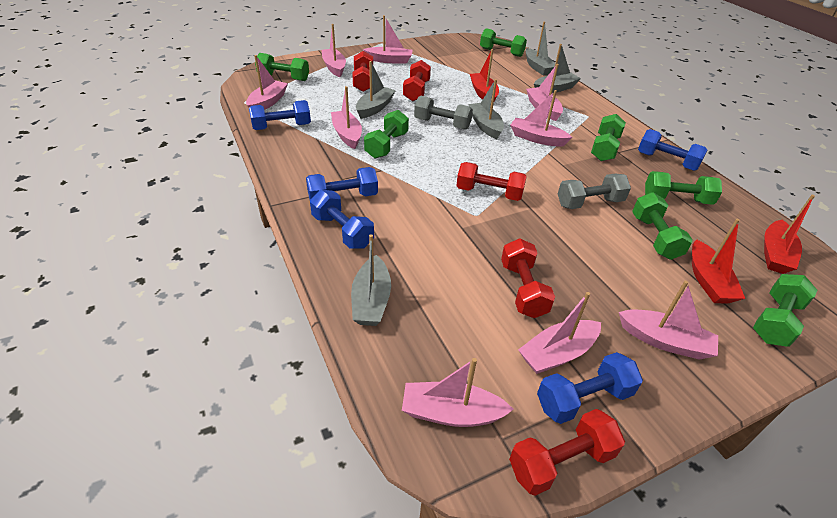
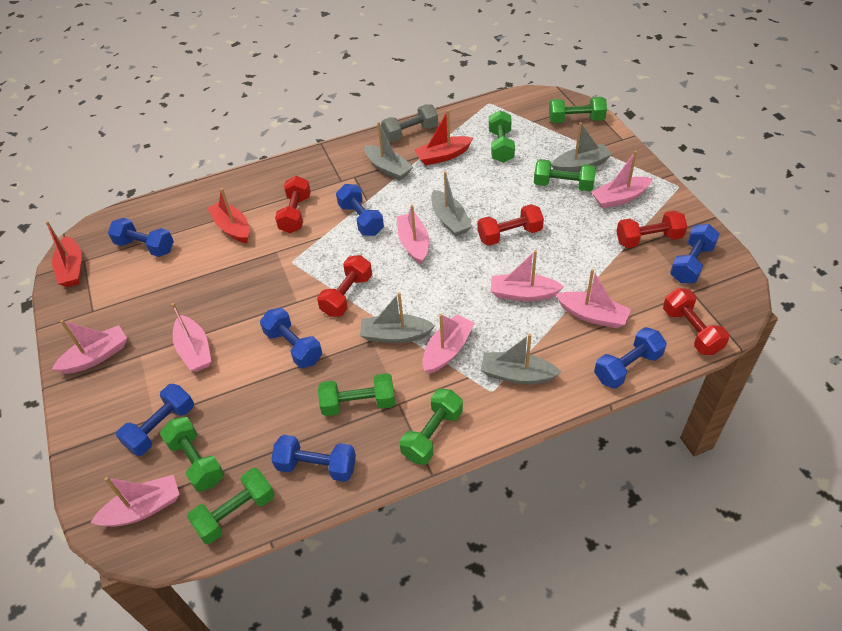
blue dumbbell: 5 -> 7
grey dumbbell: 2 -> 1
pink boat: 9 -> 8

